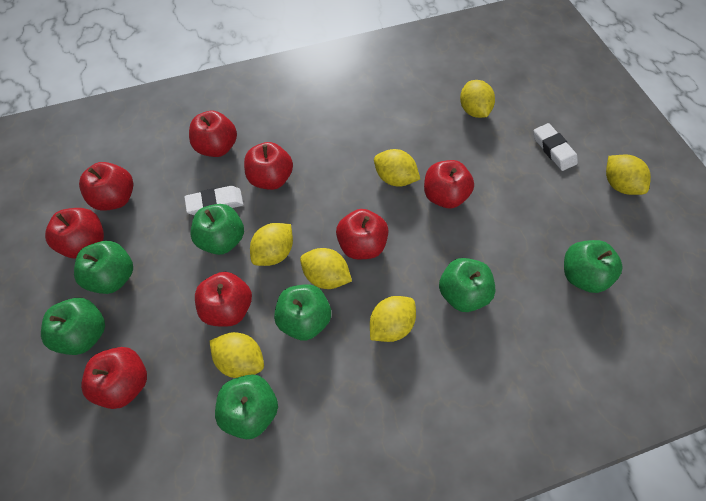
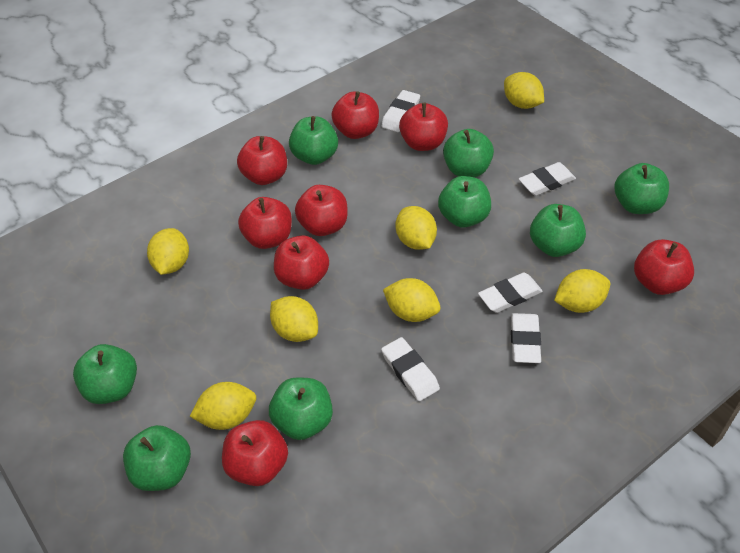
green apple: 7 -> 8
white eraser: 2 -> 5

